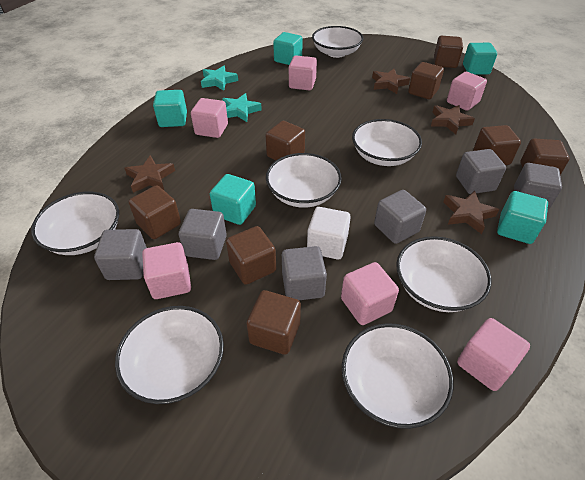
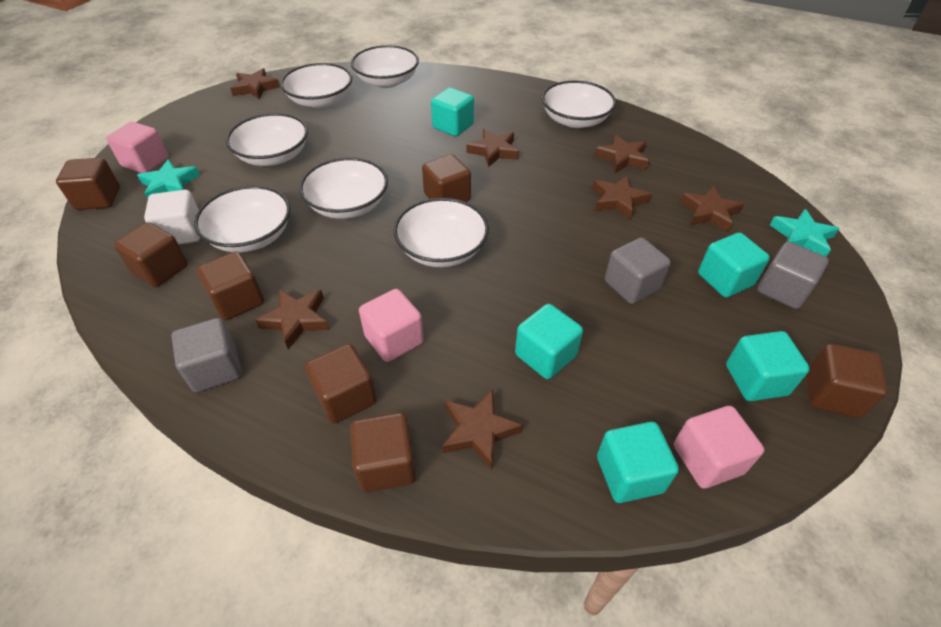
brown cube: 8 -> 7
brown star: 4 -> 7
grey cube: 6 -> 3
pink cube: 6 -> 3

